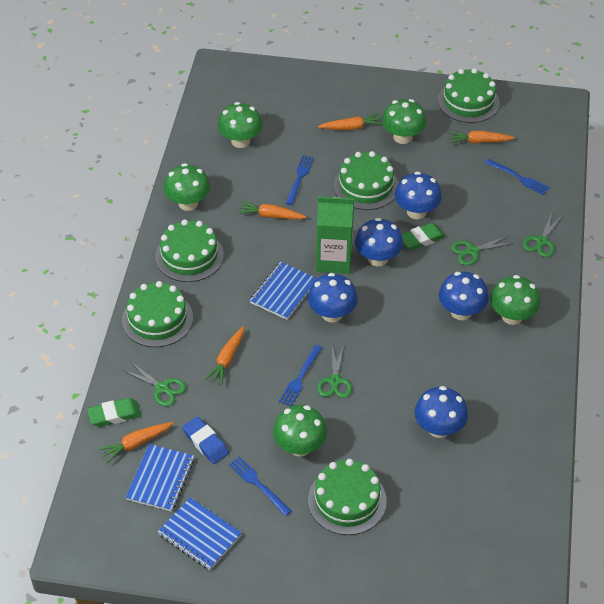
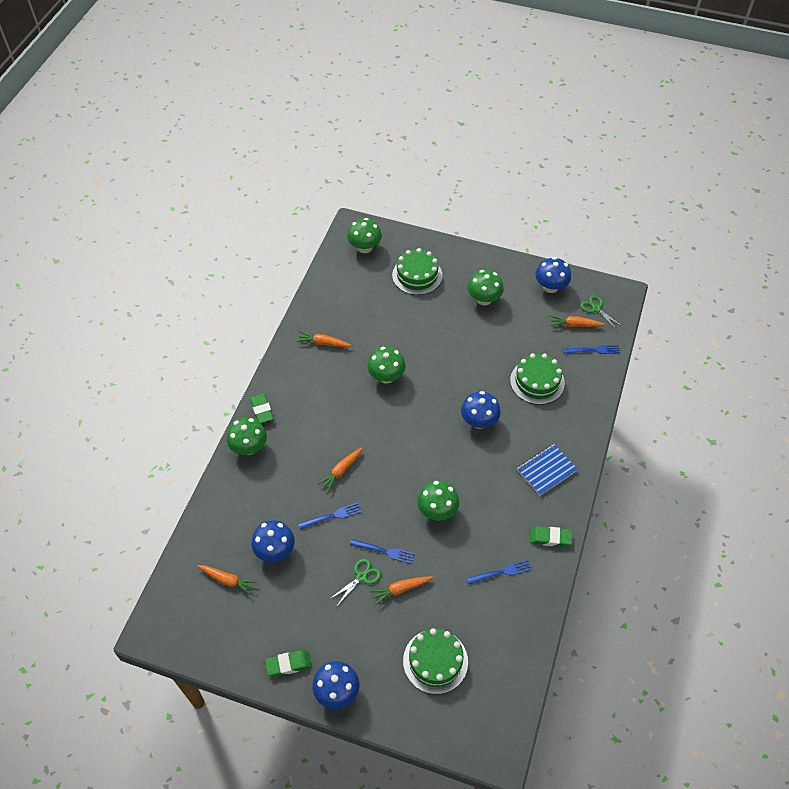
blue eraser: 1 -> 0
blue mushroom: 5 -> 4
blue notebook: 3 -> 1
green cake: 5 -> 3
green carton: 1 -> 0
green eraser: 2 -> 3
green scissors: 4 -> 2

